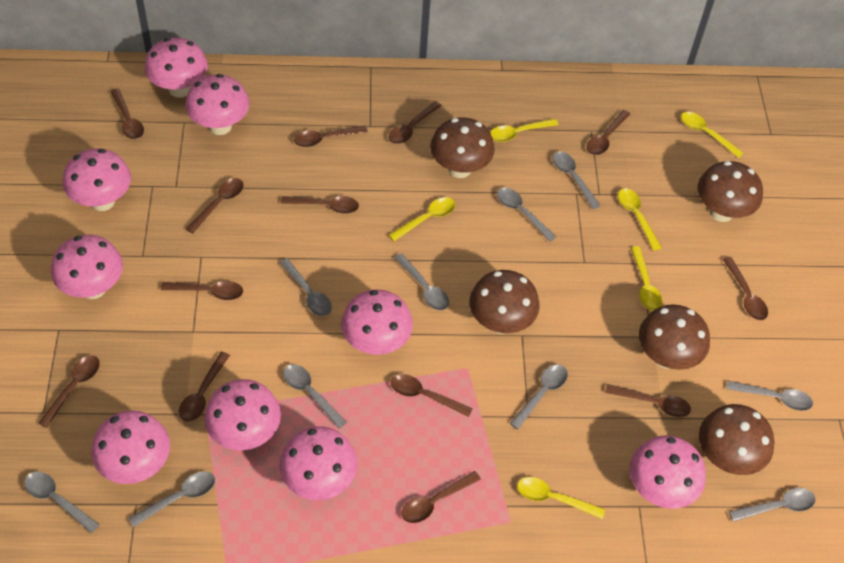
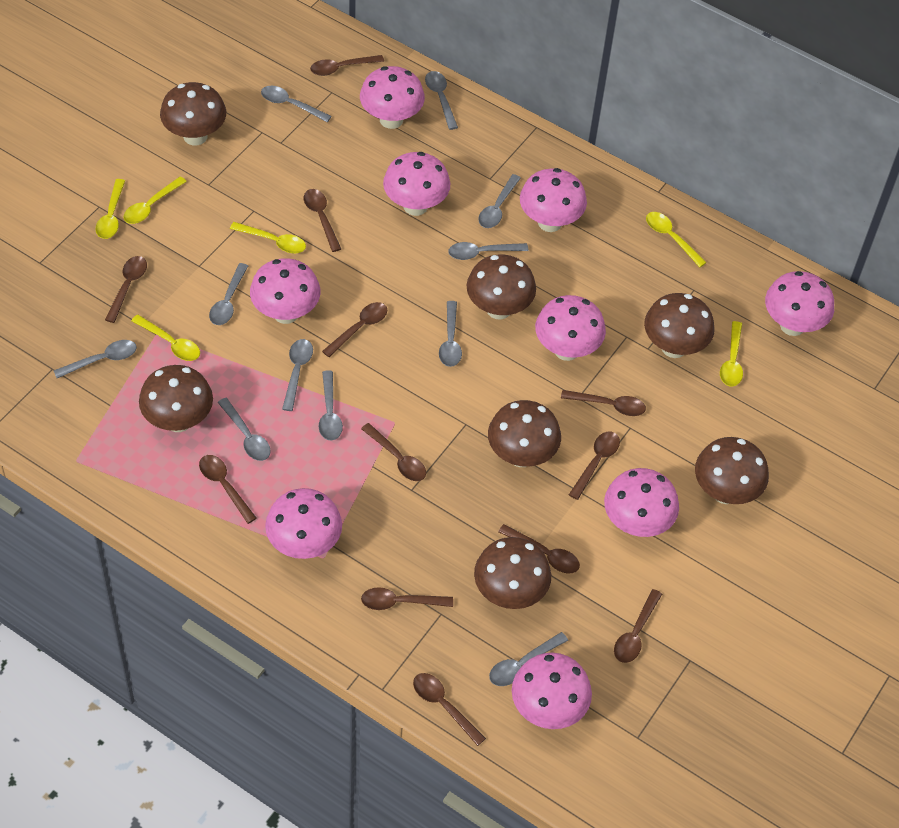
brown mushroom: 5 -> 7
brown spoon: 13 -> 12
grey spoon: 10 -> 11

